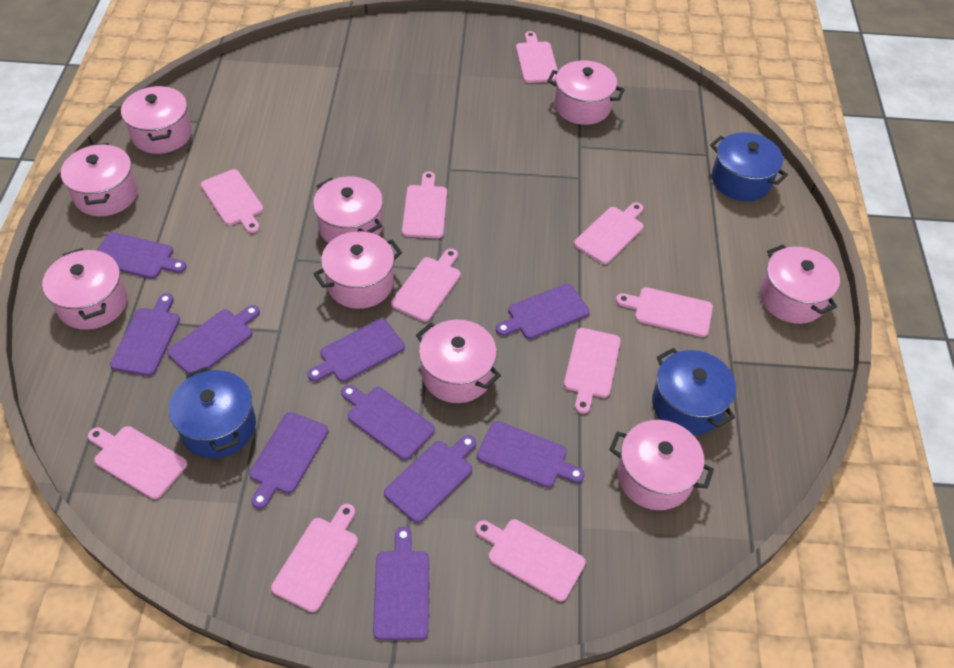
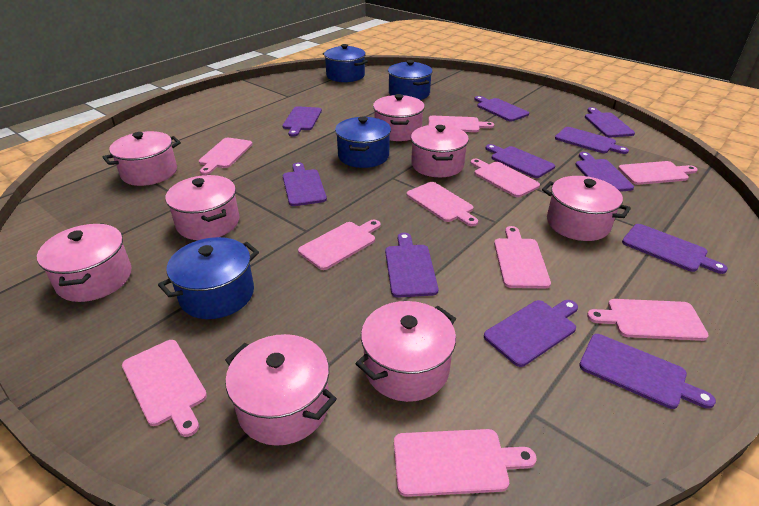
blue pot: 3 -> 4
pink pot: 9 -> 8
purple cutting board: 10 -> 11

